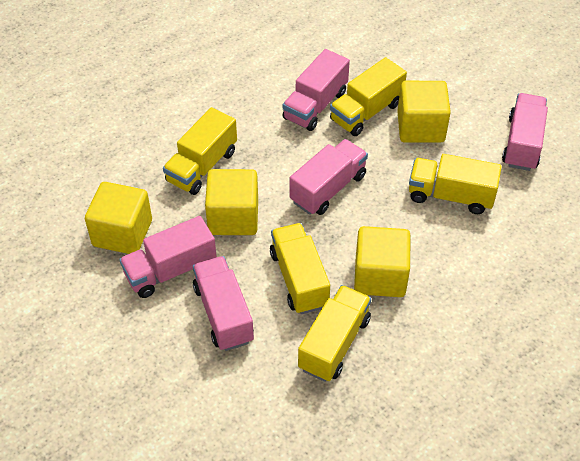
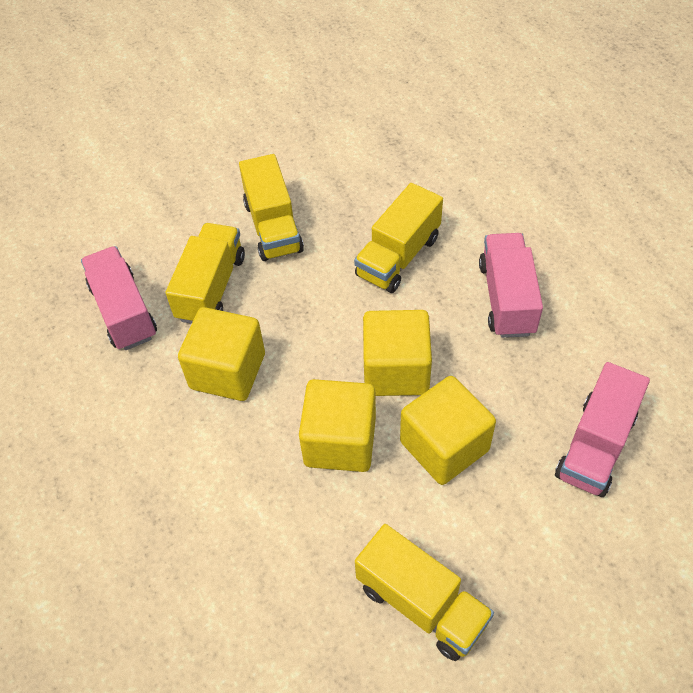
pink truck: 5 -> 3
yellow truck: 5 -> 4

